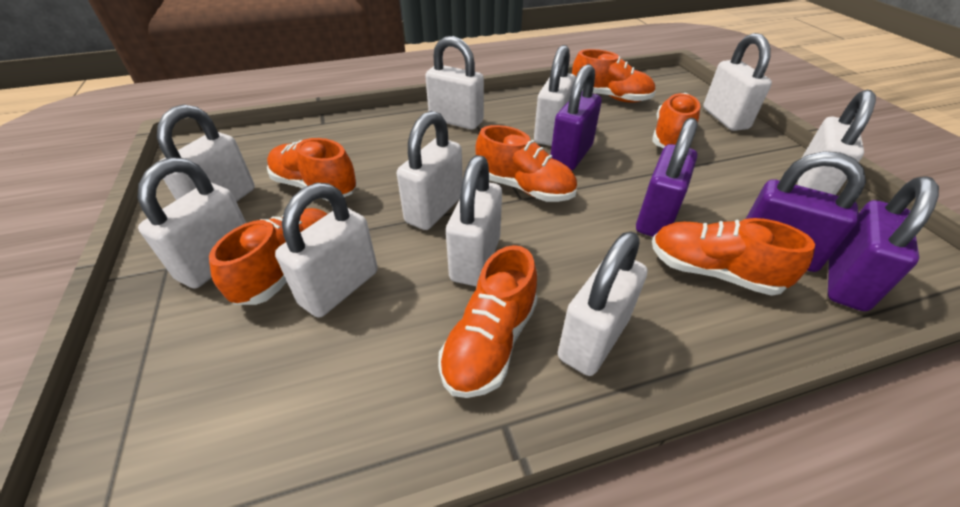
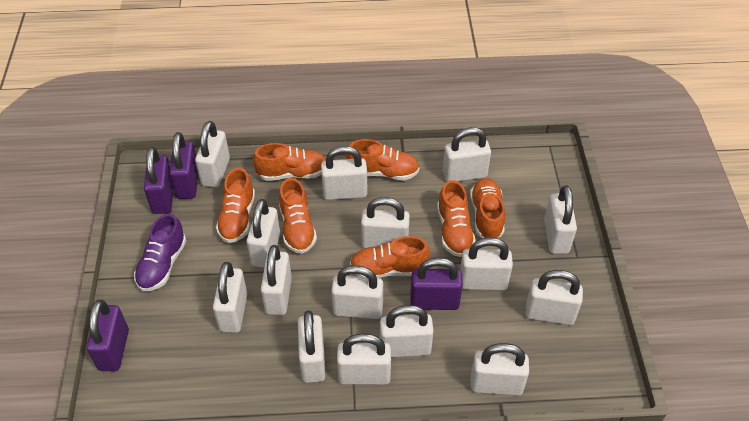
purple shoe: 0 -> 1
white padlock: 10 -> 15

